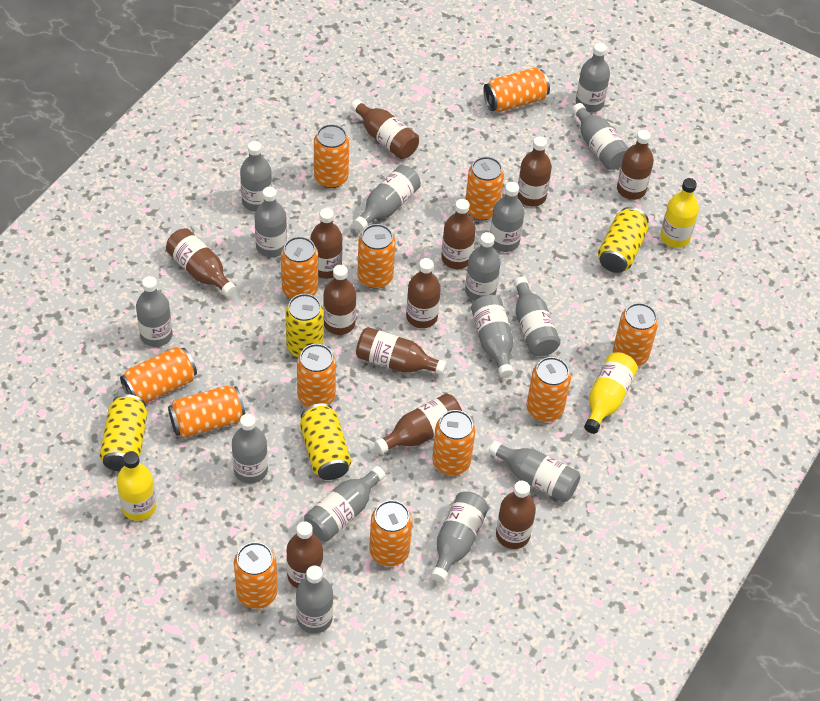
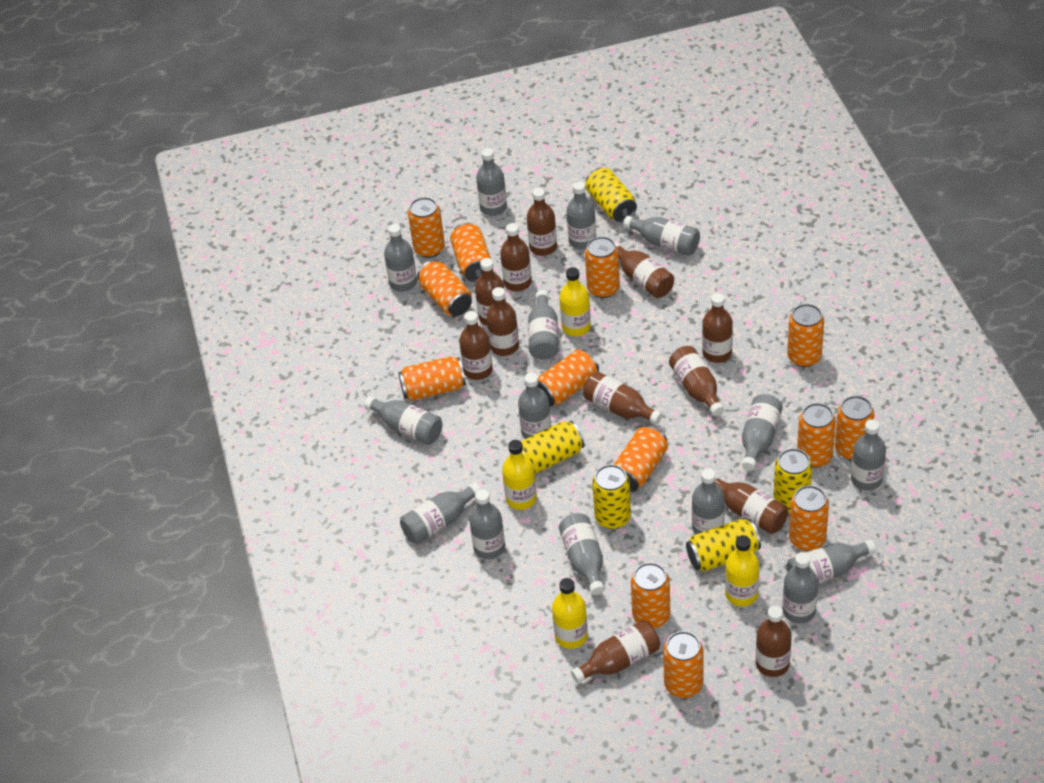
yellow bottle: 3 -> 4
yellow can: 4 -> 5

